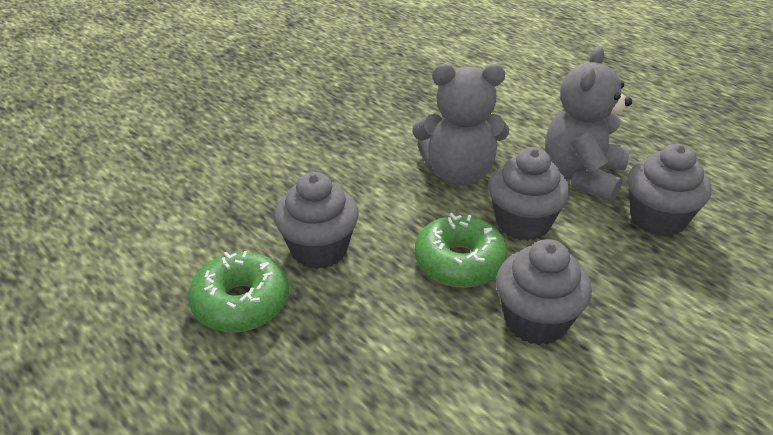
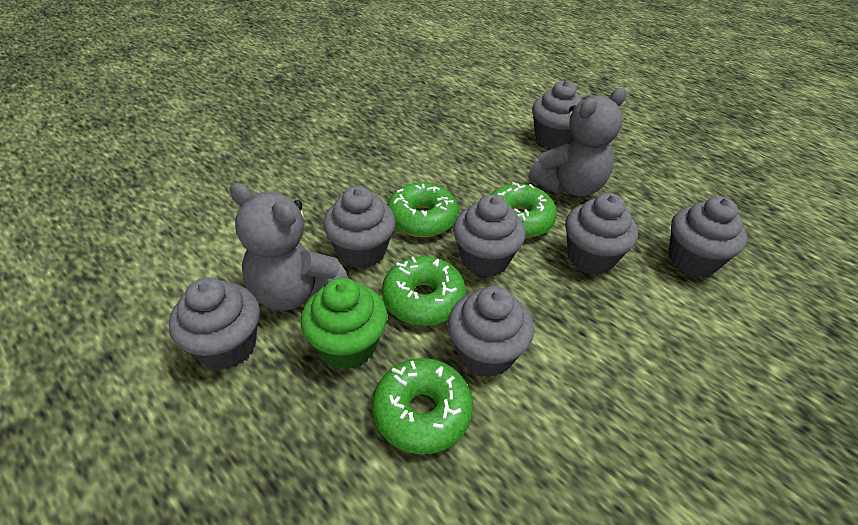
green cupcake: 0 -> 1
green donut: 2 -> 4
grey cupcake: 4 -> 7

